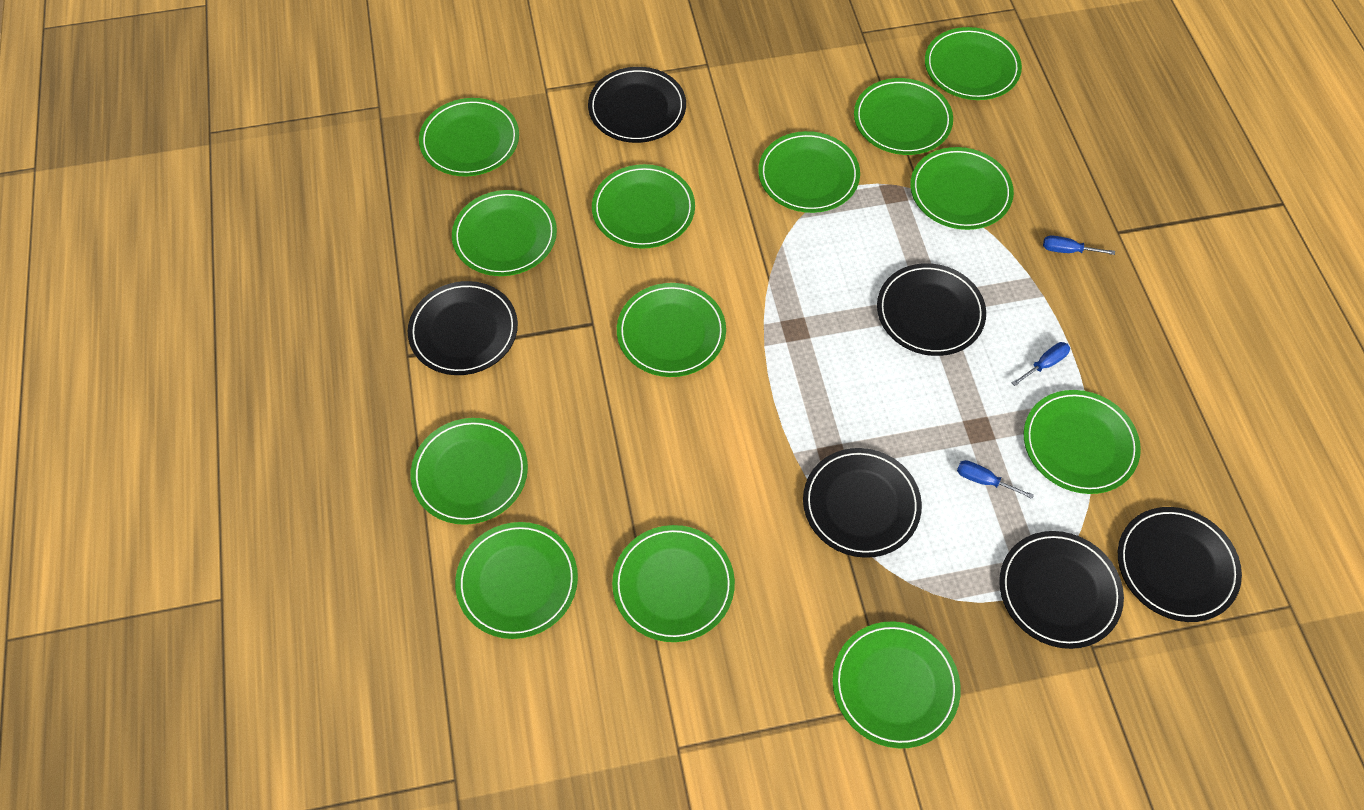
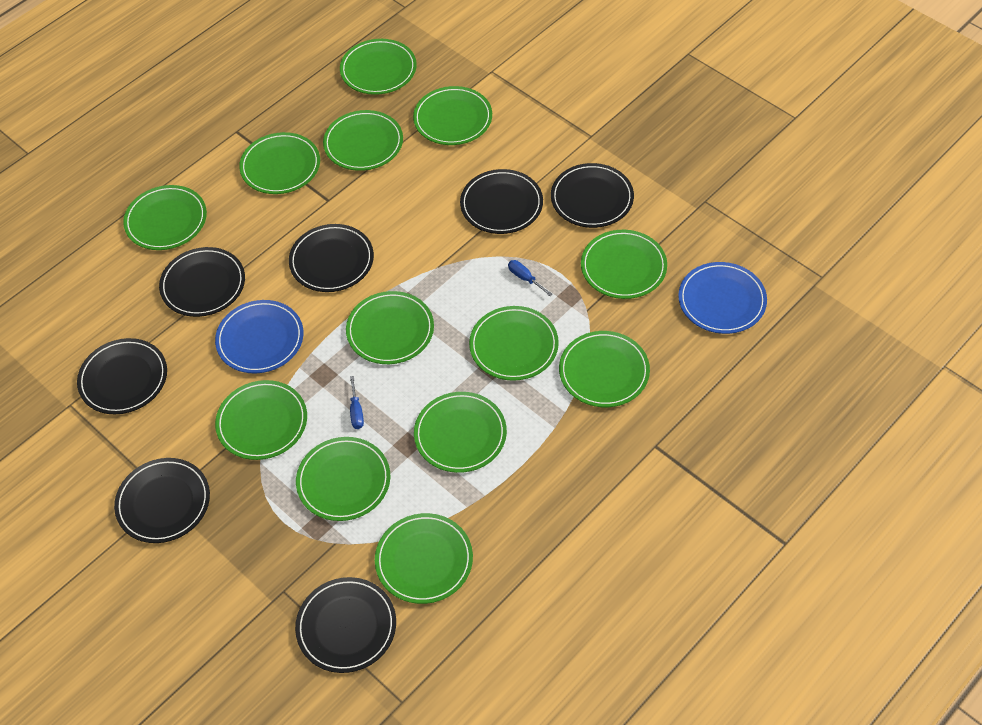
black plate: 6 -> 7
blue plate: 0 -> 2
blue screwdriver: 3 -> 2

